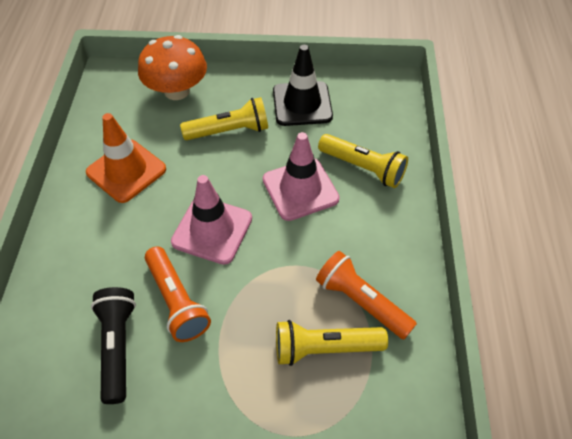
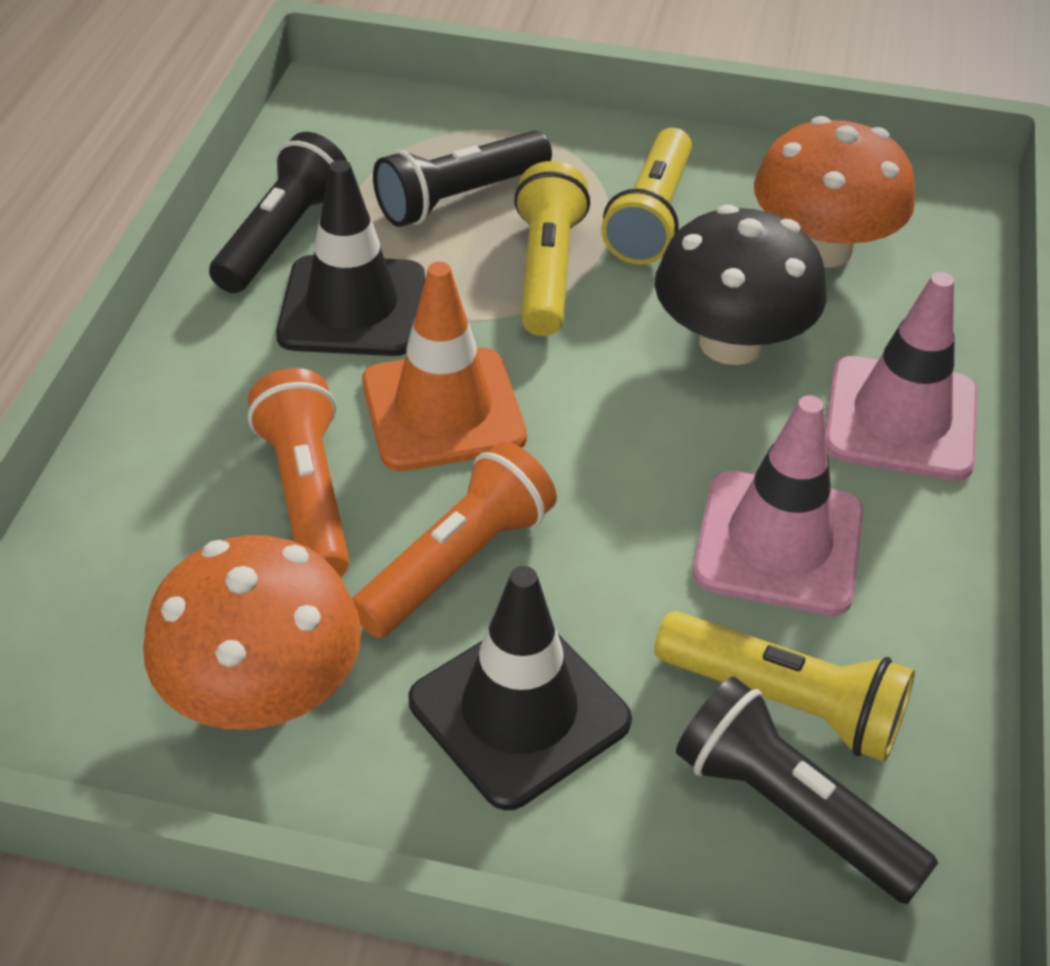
black flashlight: 1 -> 3
black mushroom: 0 -> 1
black traffic cone: 1 -> 2
orange mushroom: 1 -> 2

